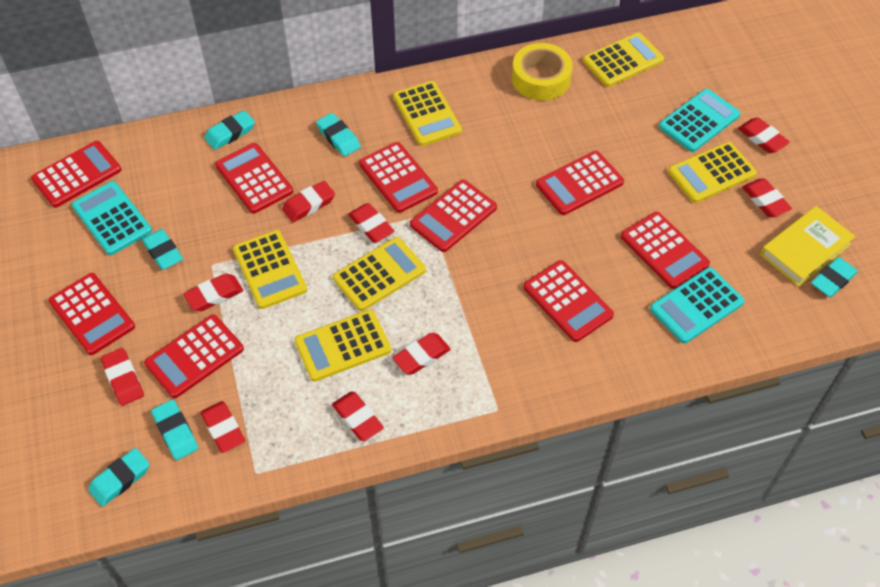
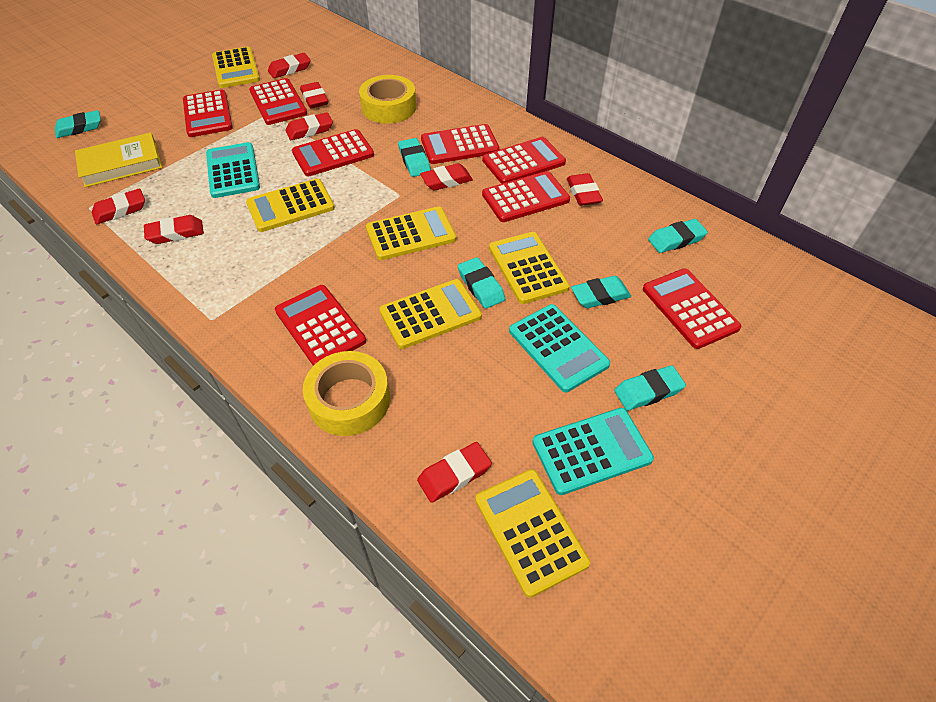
red calculator: 9 -> 8
red eraser: 9 -> 8
yellow tape: 1 -> 2

